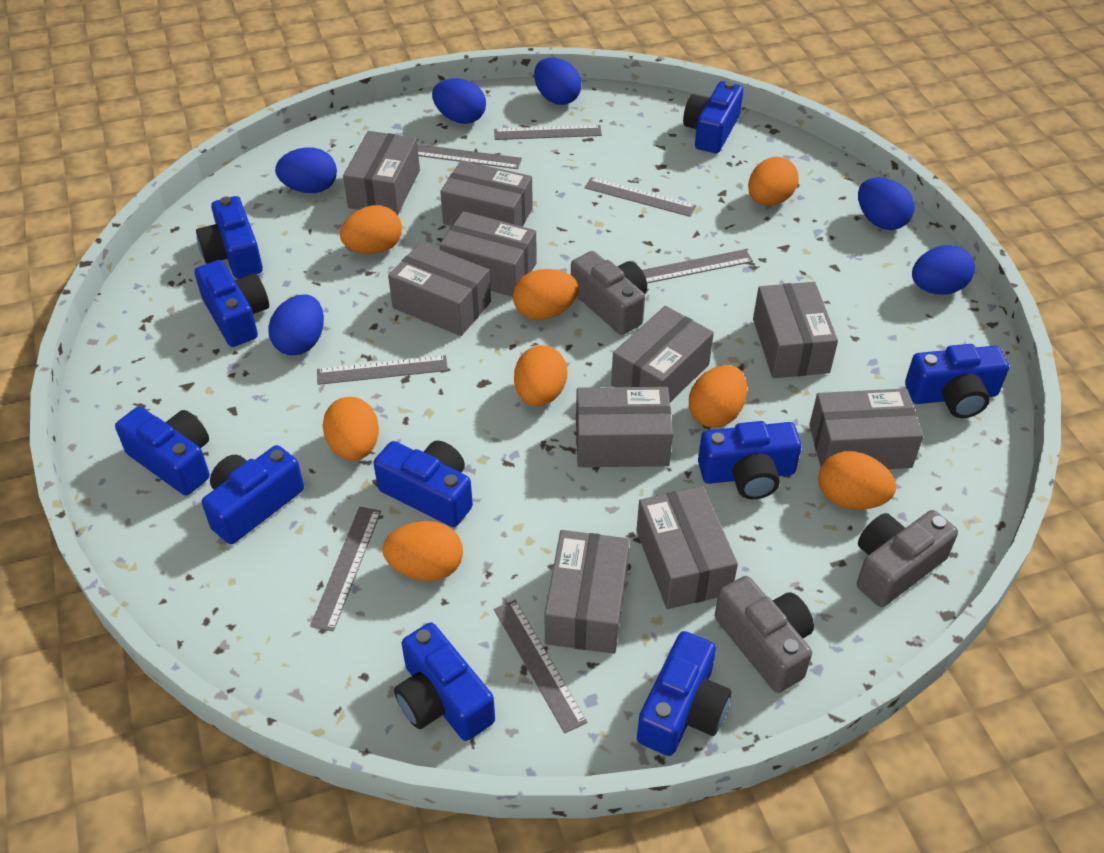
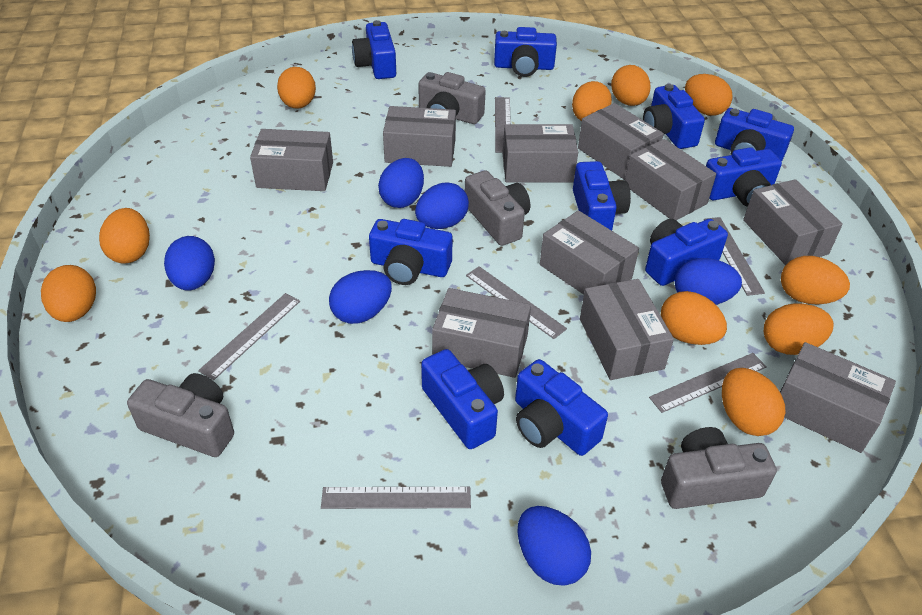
grey camera: 3 -> 4
grey ruler: 7 -> 6
orange egg: 8 -> 10

